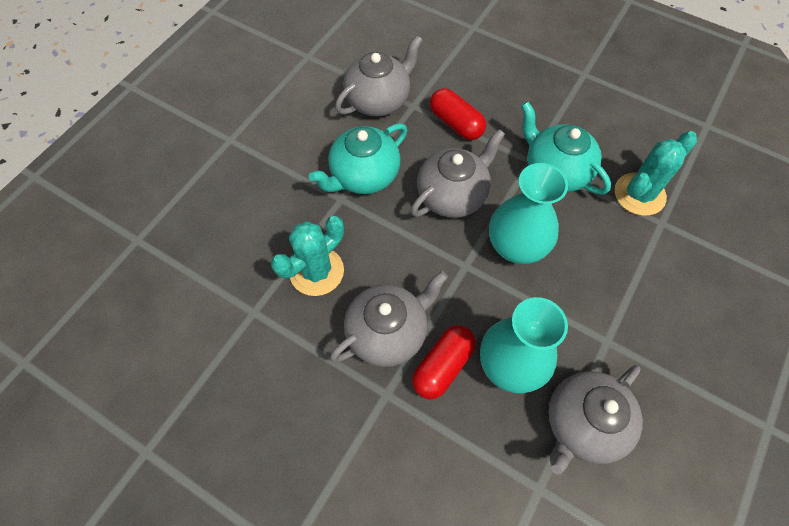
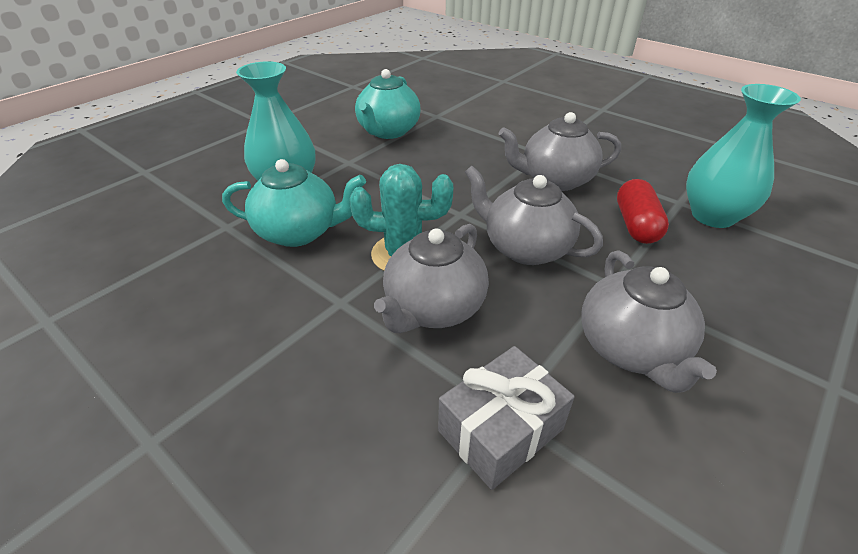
grey gift: 0 -> 1
red capsule: 2 -> 1
turquoise cactus: 2 -> 1

